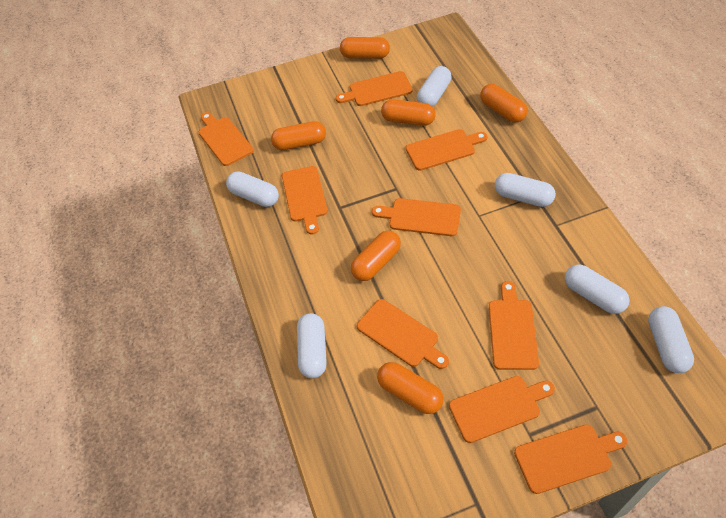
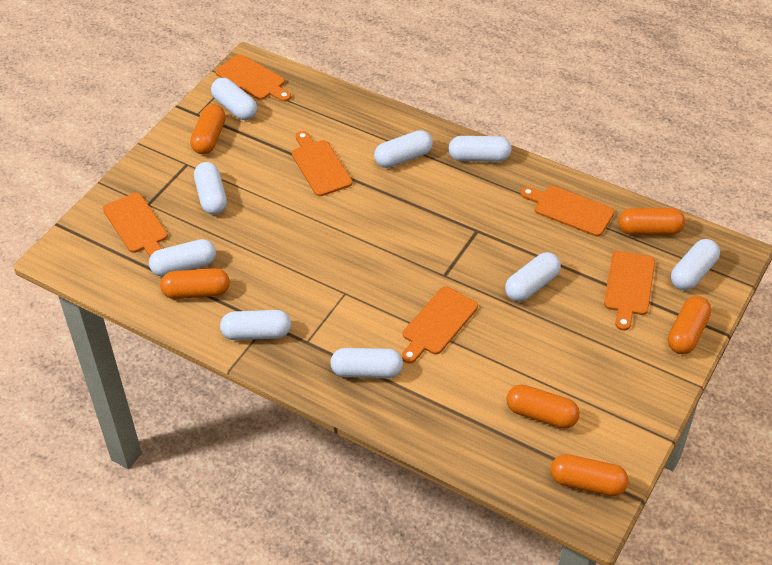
orange cutting board: 9 -> 6
white capsule: 6 -> 9

